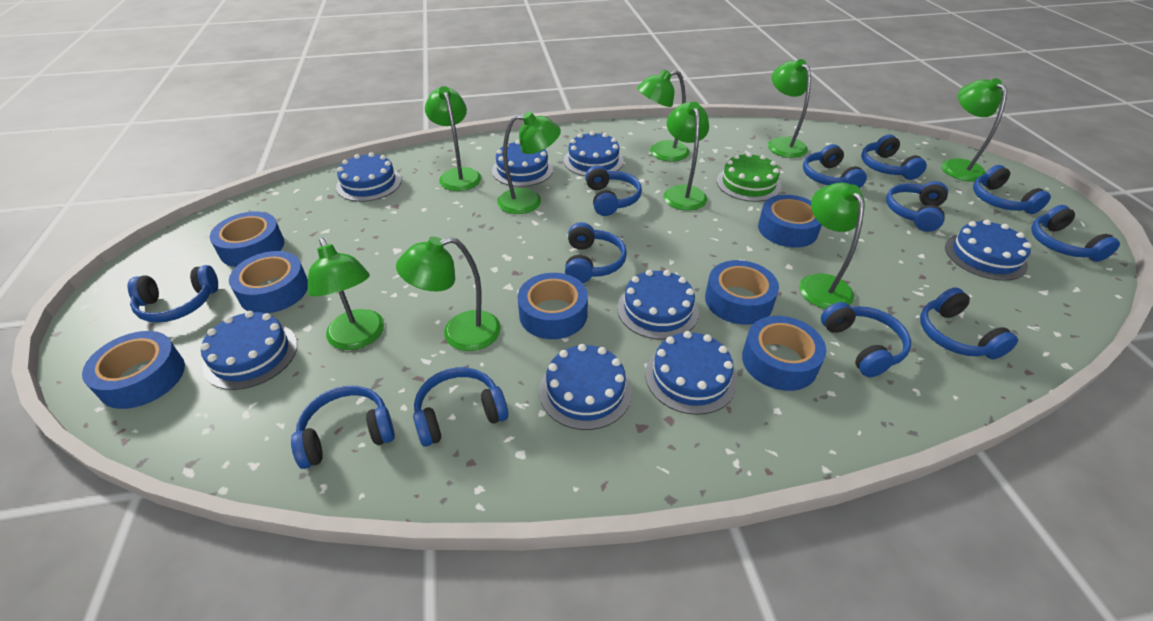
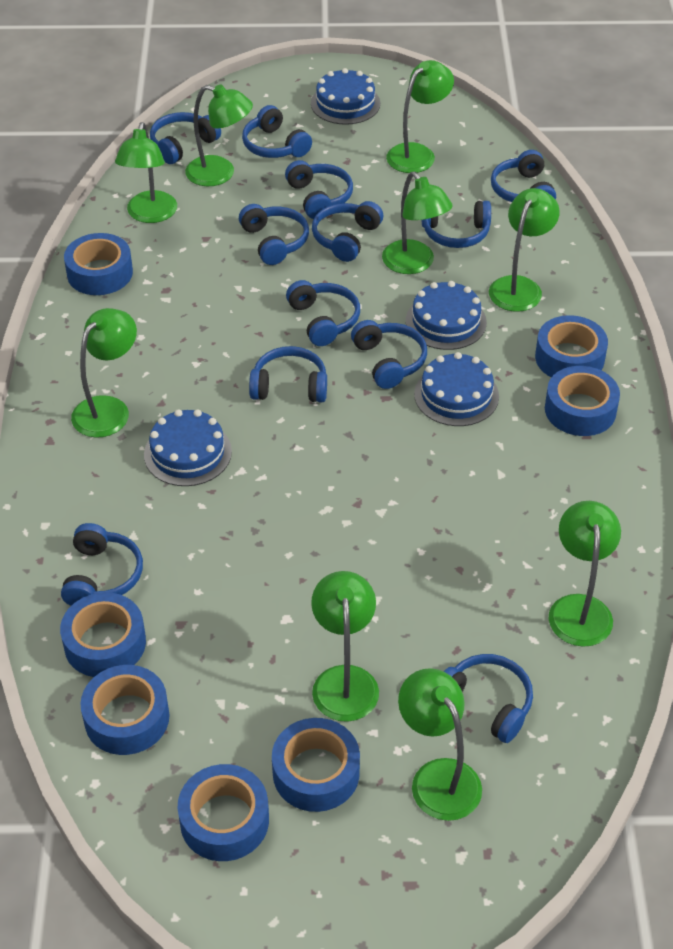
blue cake: 8 -> 4
green cake: 1 -> 0

